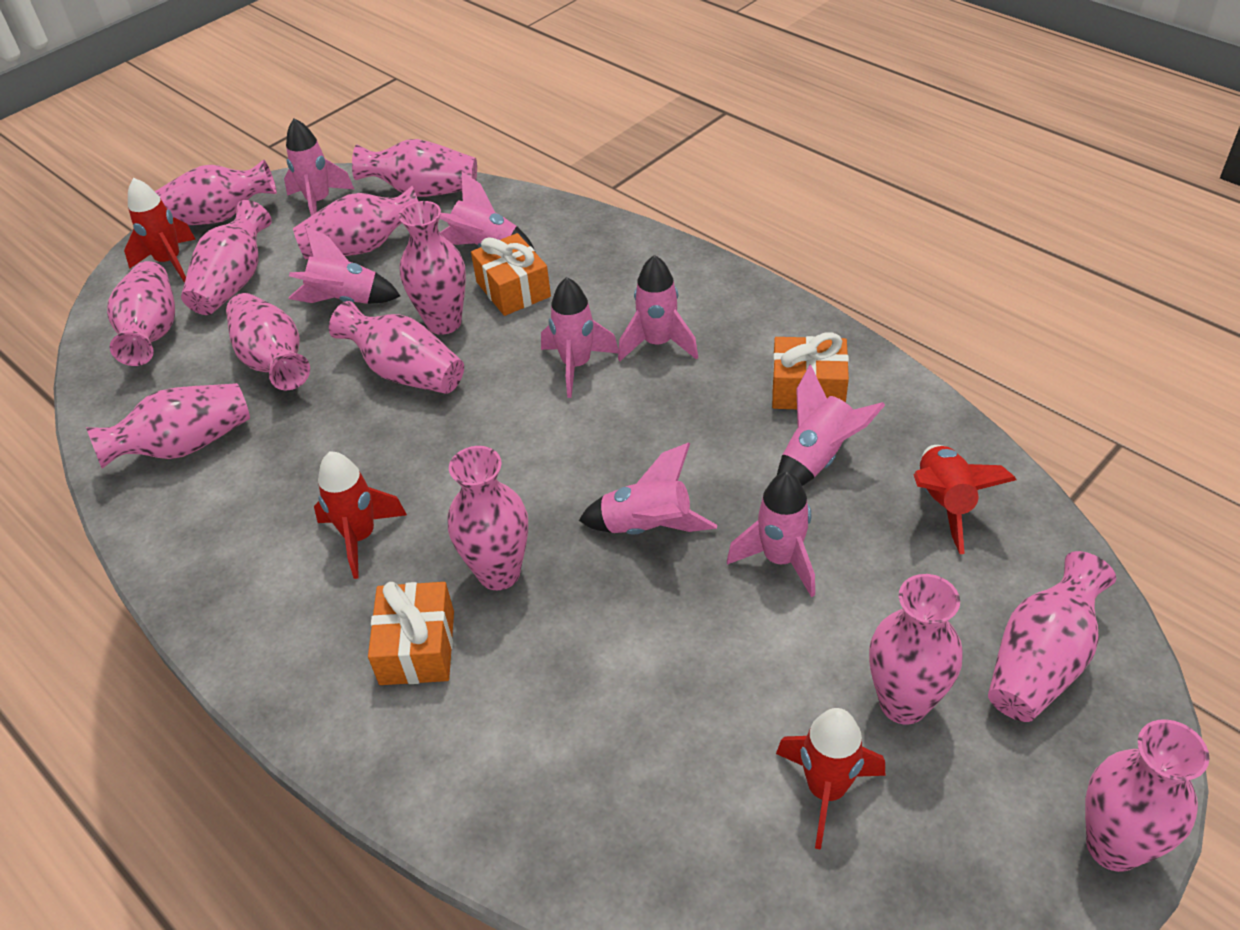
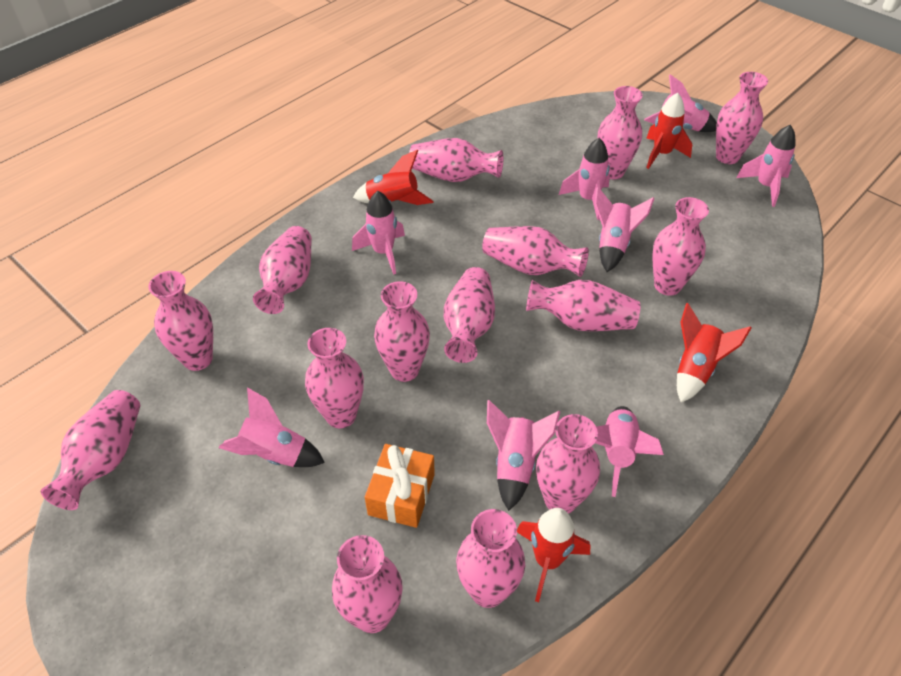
orange gift: 3 -> 1
pink vase: 13 -> 15

